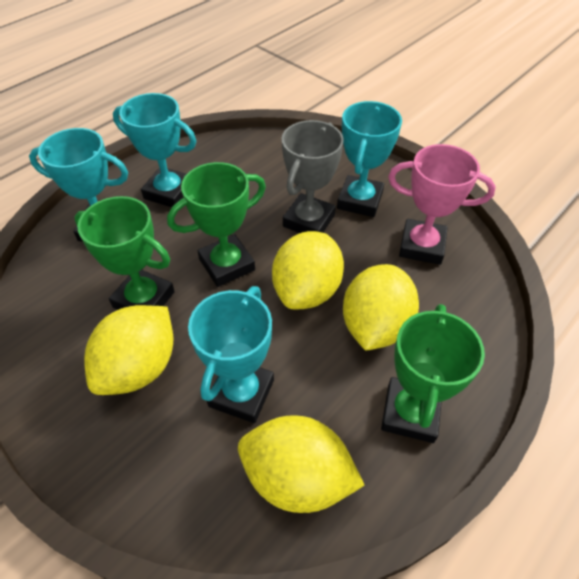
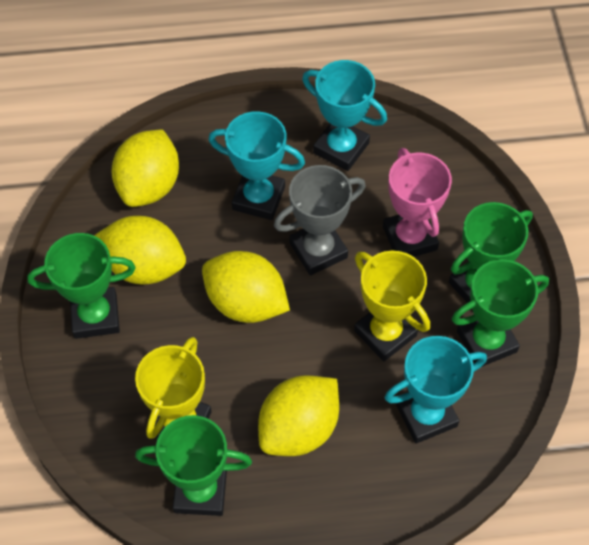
green trophy: 3 -> 4
turquoise trophy: 4 -> 3
yellow trophy: 0 -> 2

